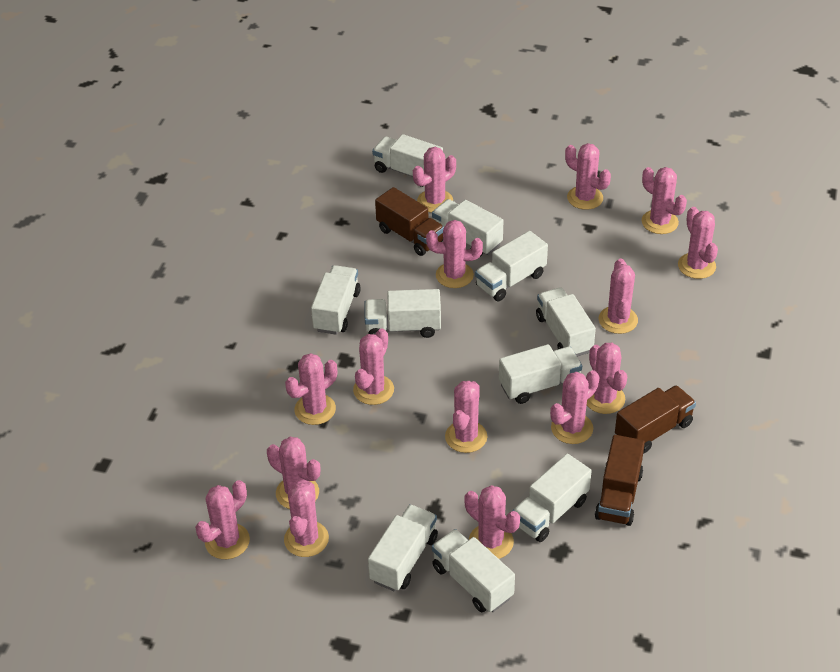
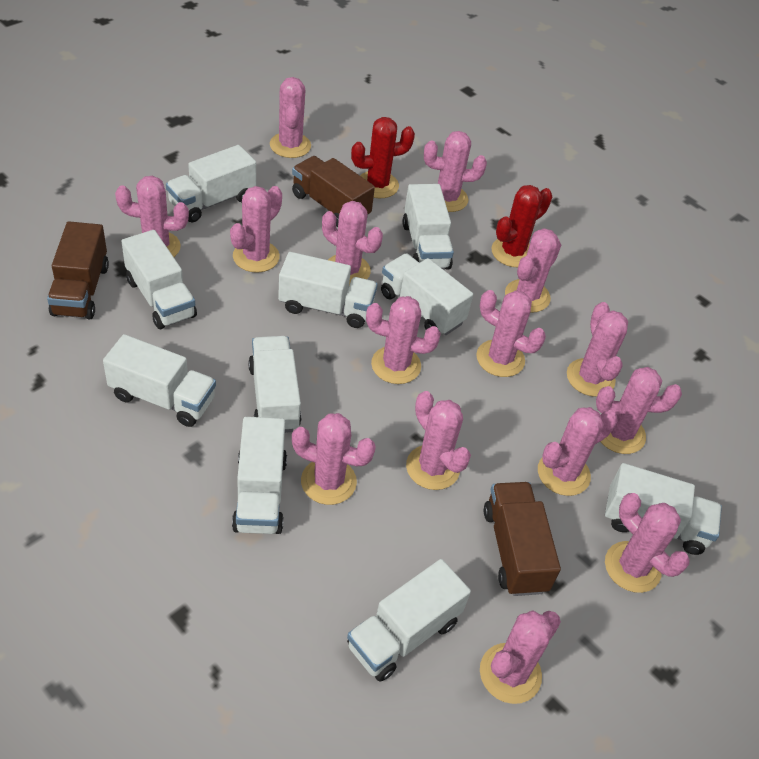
red cactus: 0 -> 2

